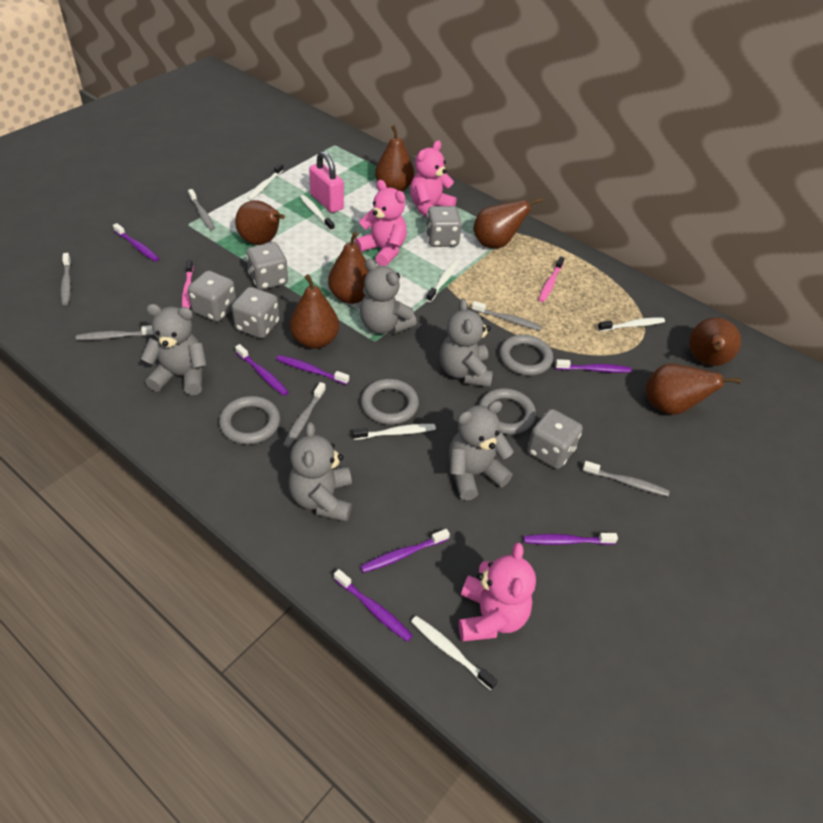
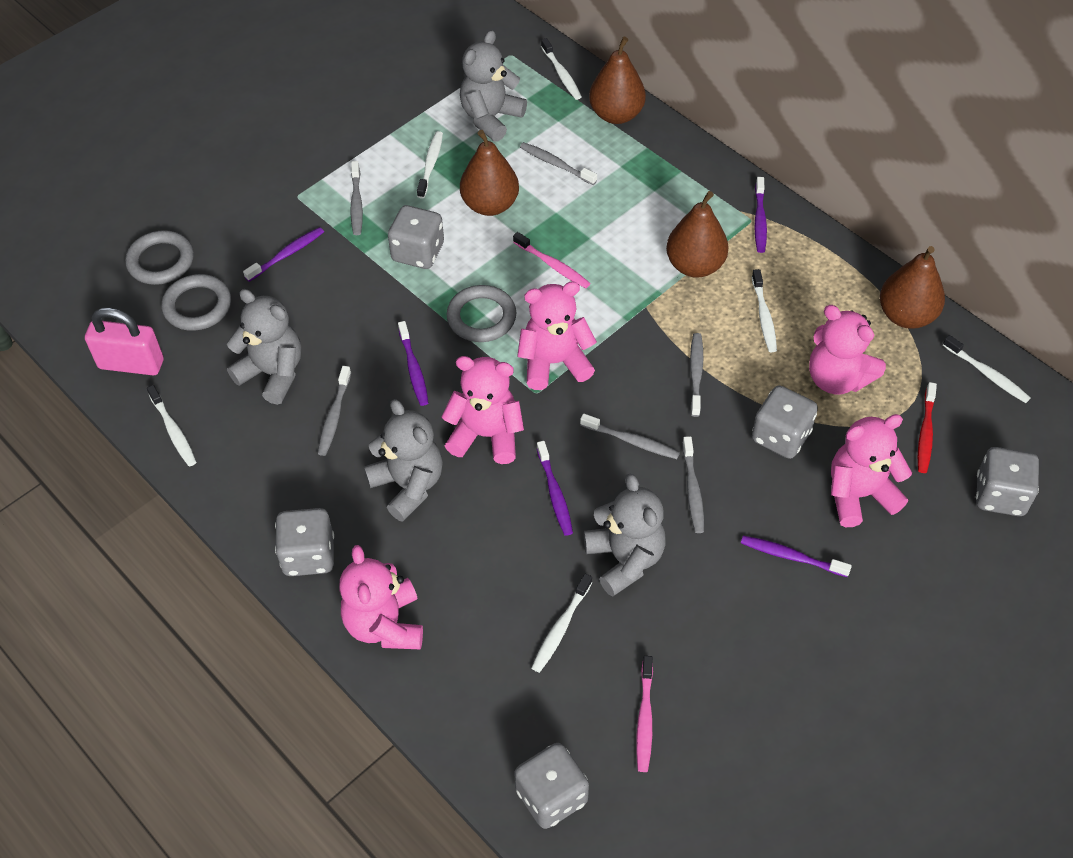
brown pear: 7 -> 4
grey ring: 4 -> 3
grey teddy bear: 5 -> 4
pink teddy bear: 3 -> 5
purple toothbrush: 7 -> 5
red toothbrush: 0 -> 1

